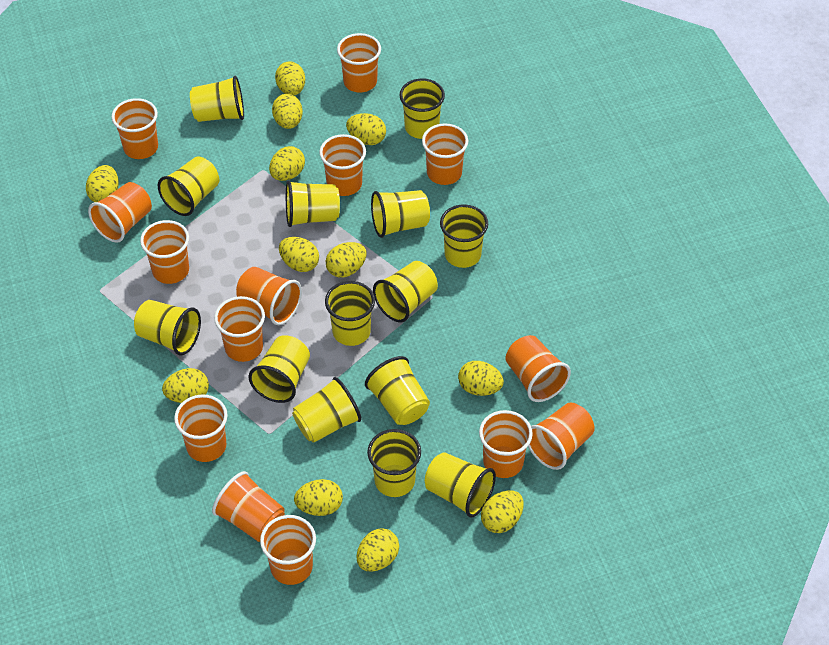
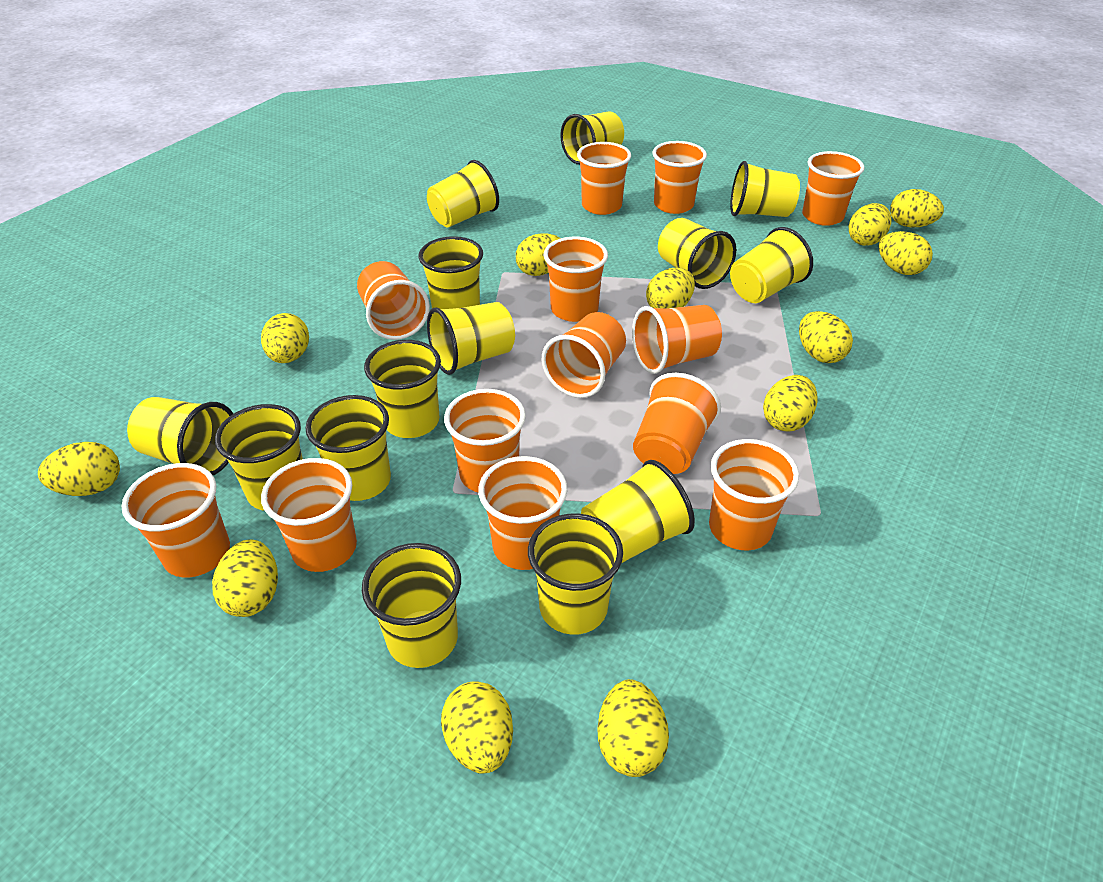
orange cup: 14 -> 13

